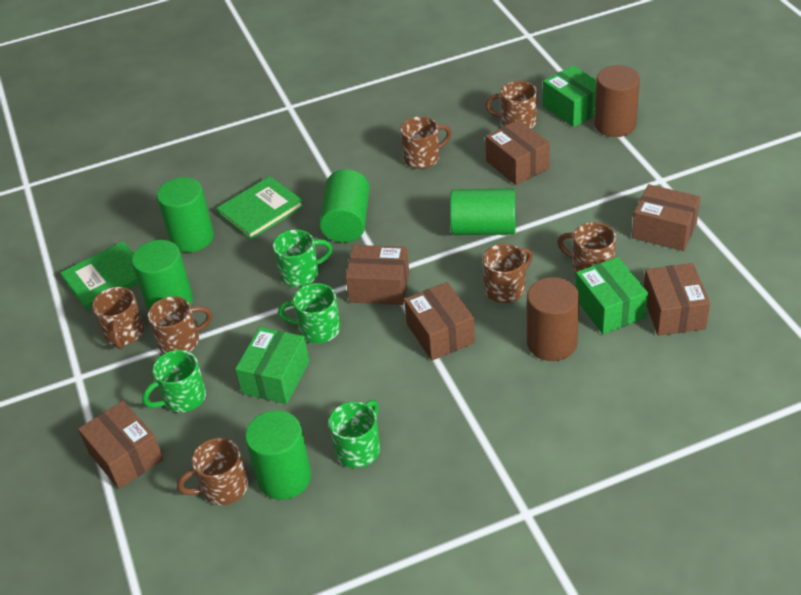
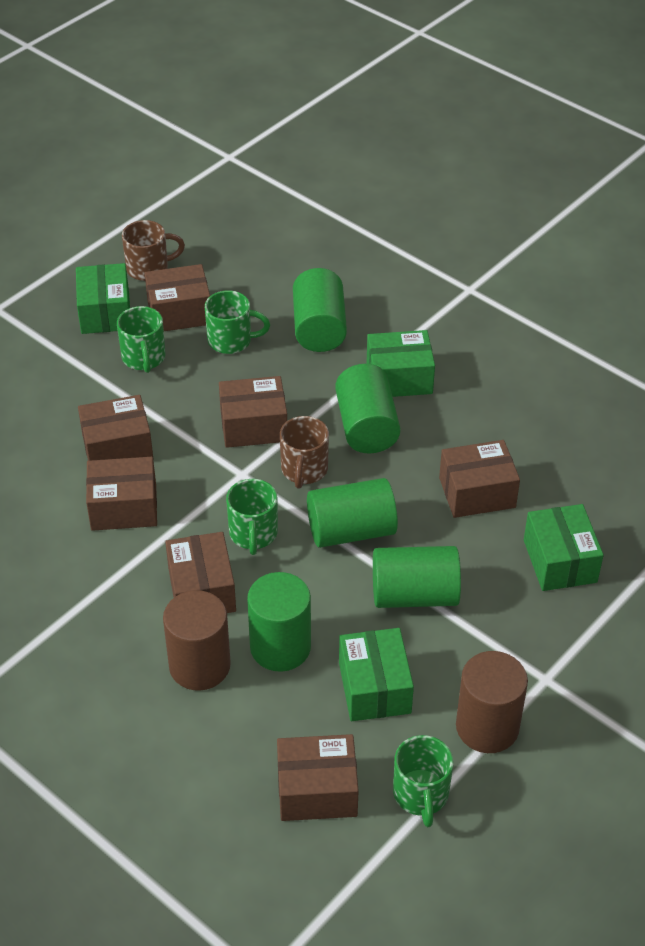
brown box: 6 -> 7
brown mug: 7 -> 2
green book: 2 -> 0
green box: 3 -> 4

